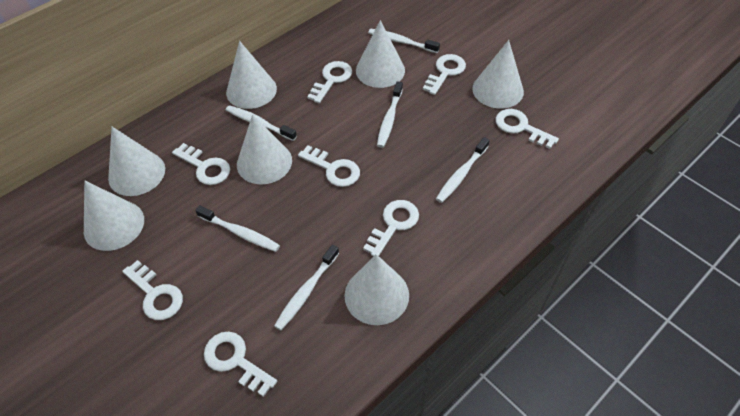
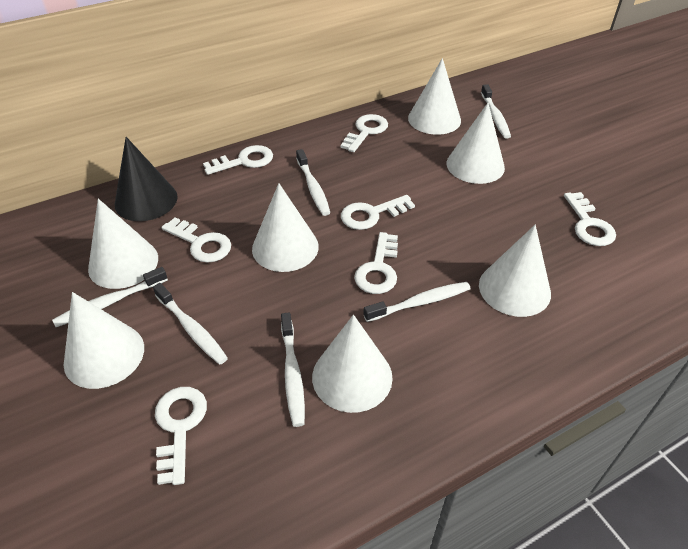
black cone: 0 -> 1
white key: 8 -> 7

